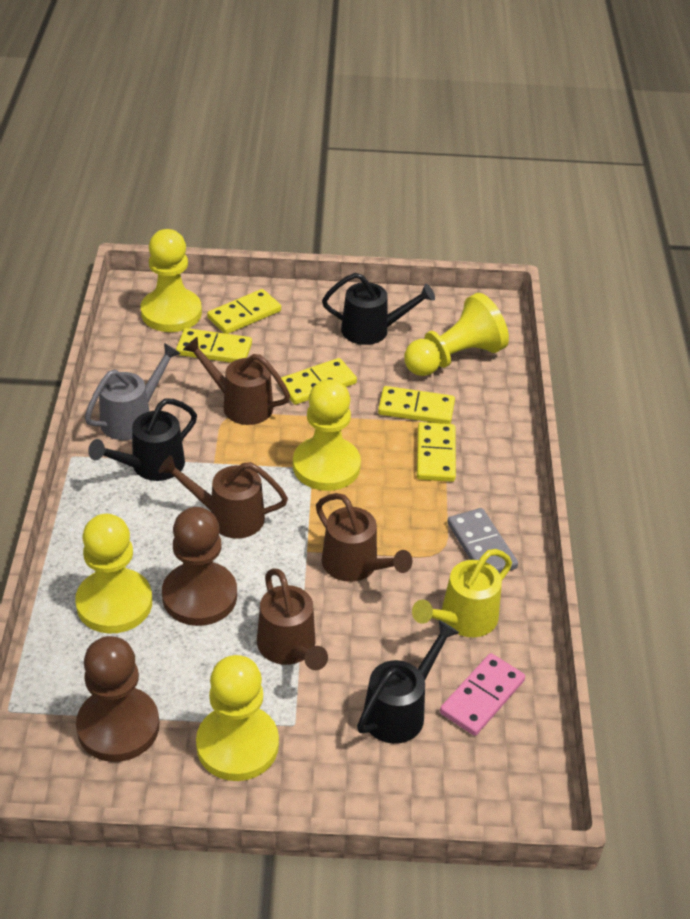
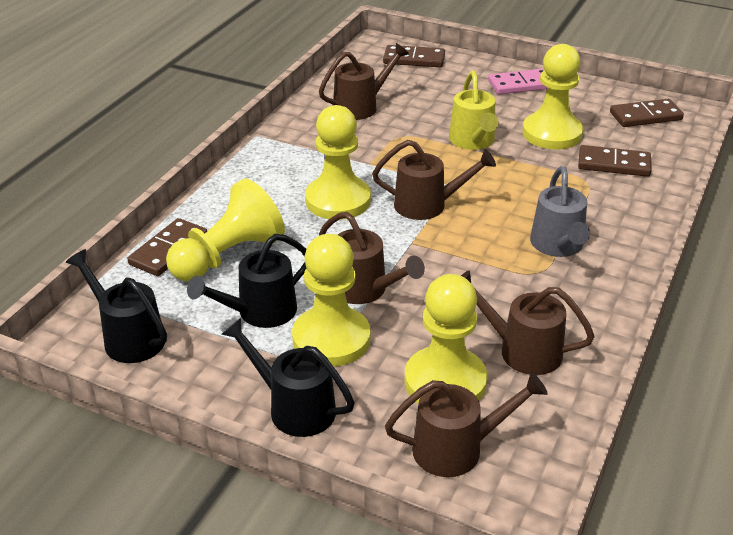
brown domino: 0 -> 4
brown pawn: 2 -> 0
brown watering can: 4 -> 5
grey domino: 1 -> 0
yellow domino: 5 -> 0

